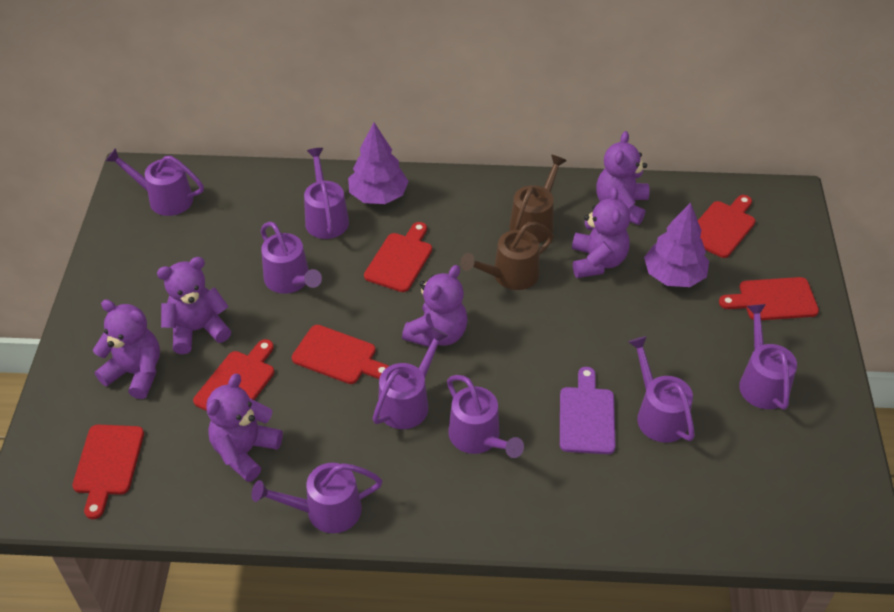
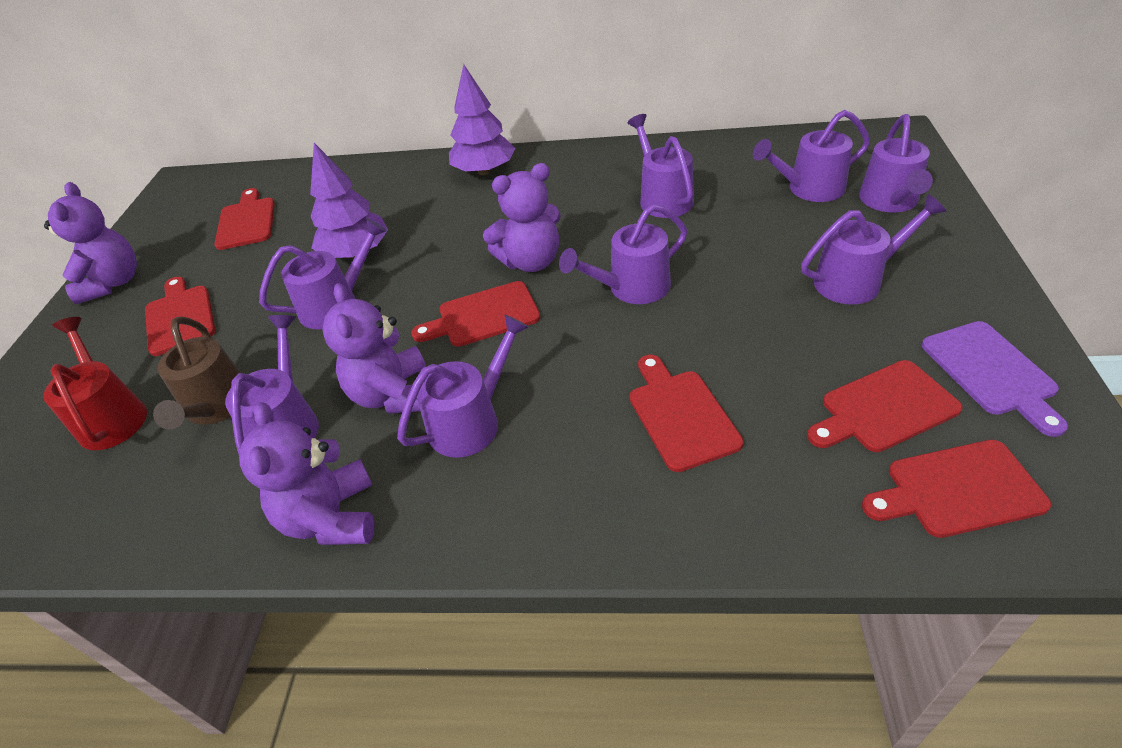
brown watering can: 2 -> 1
purple teddy bear: 6 -> 4
red watering can: 0 -> 1

